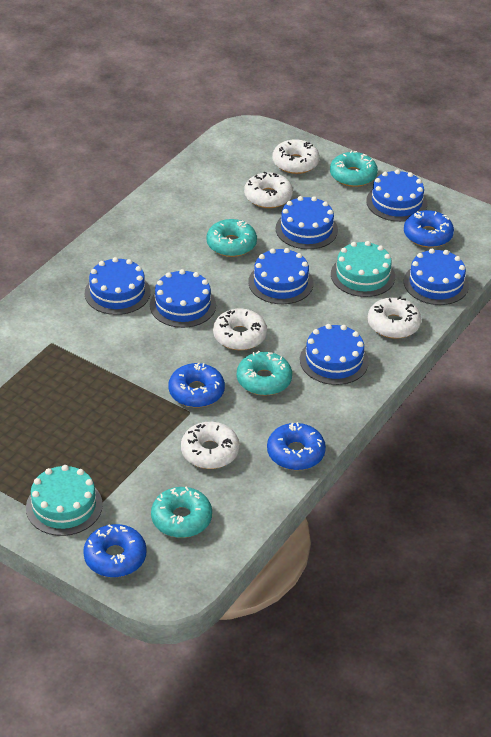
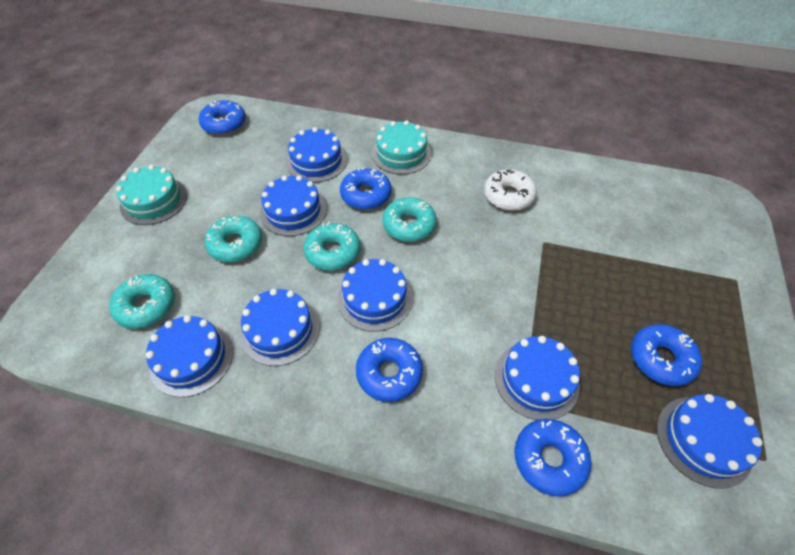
blue donut: 4 -> 5
white donut: 5 -> 1

